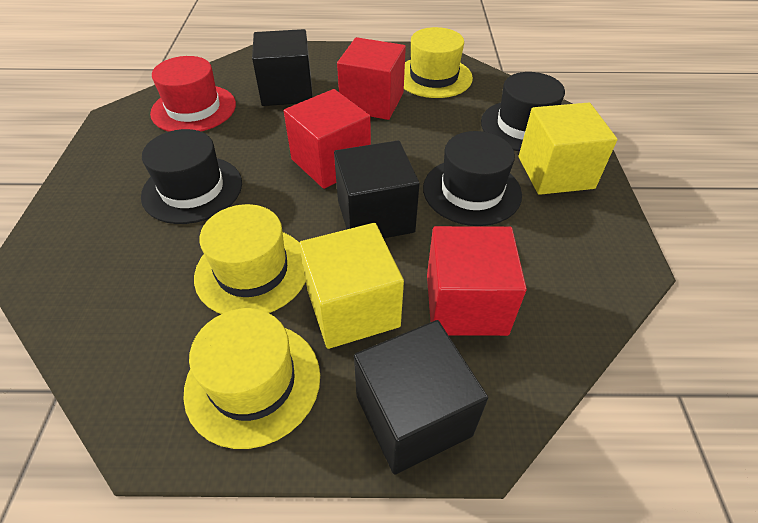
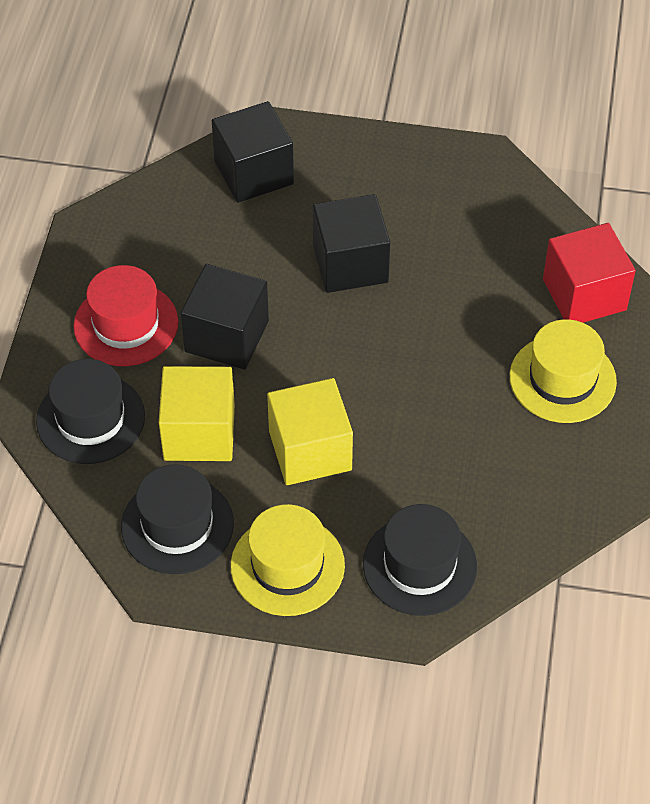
red cube: 3 -> 1
yellow hat: 3 -> 2

